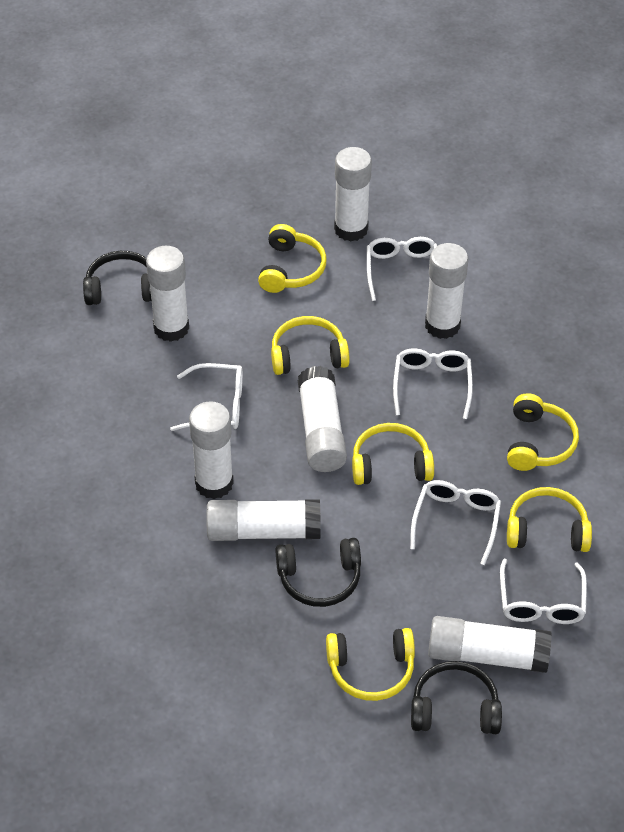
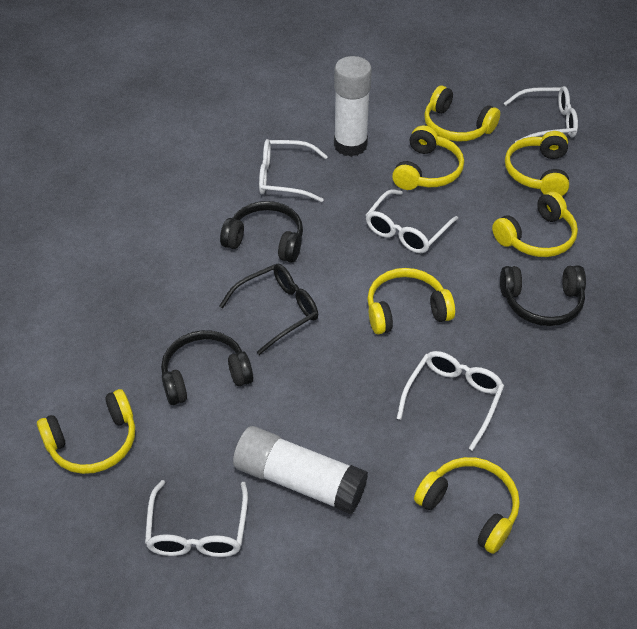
black glasses: 0 -> 1
white glue stick: 7 -> 2
yellow headphones: 6 -> 7

